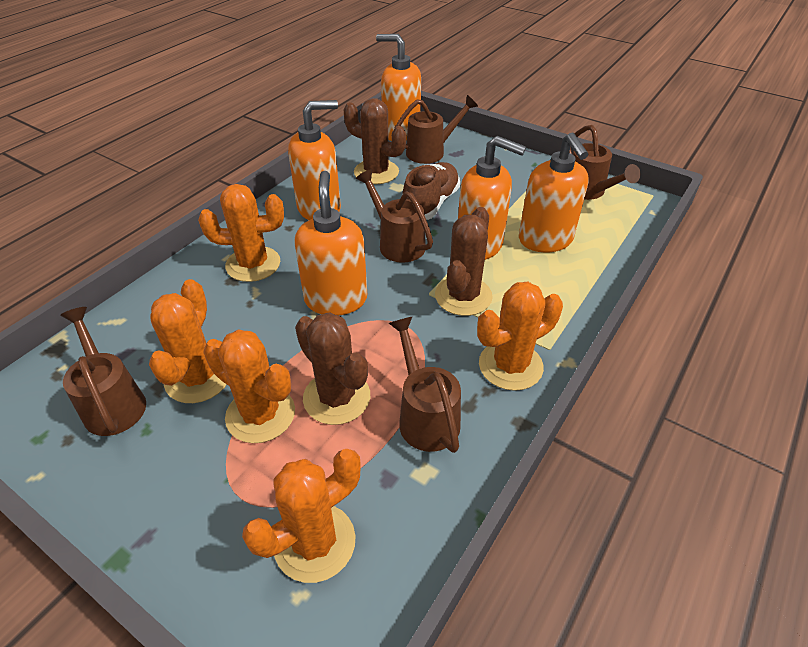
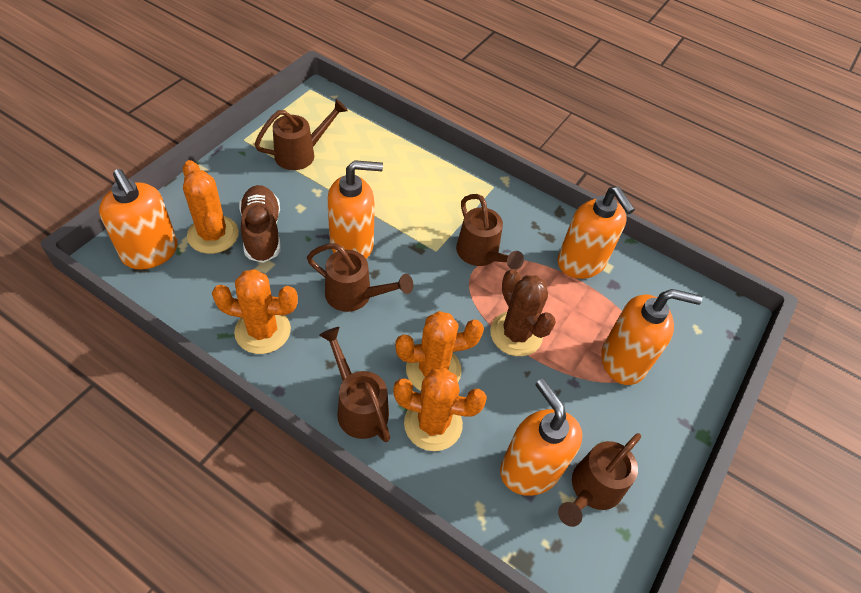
brown cactus: 3 -> 1
orange cactus: 5 -> 4

